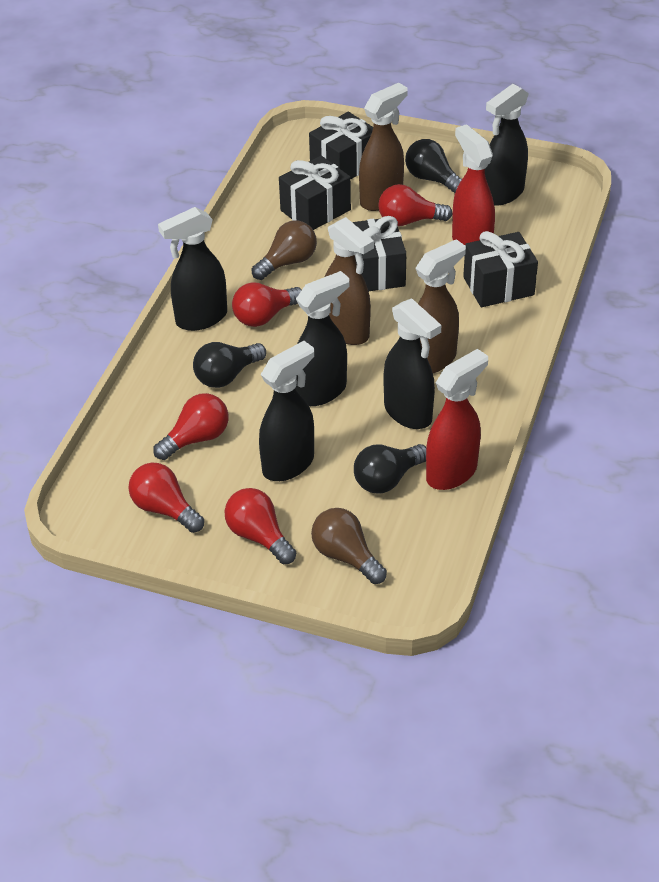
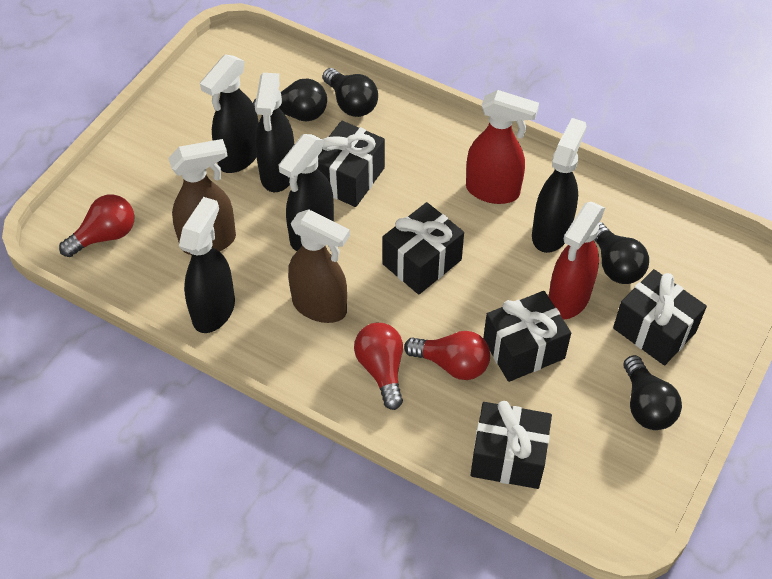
black gift: 4 -> 5
black light bulb: 3 -> 4
brown light bulb: 2 -> 0
brown spray bottle: 3 -> 2
red light bulb: 5 -> 3

